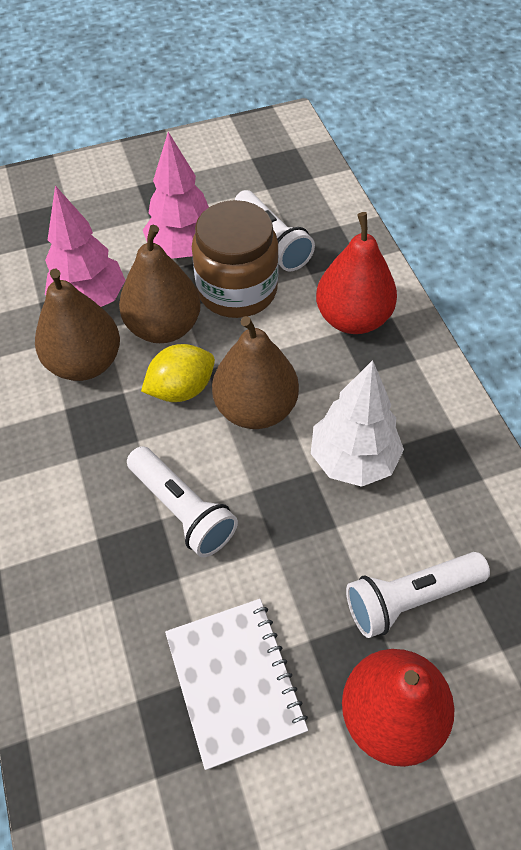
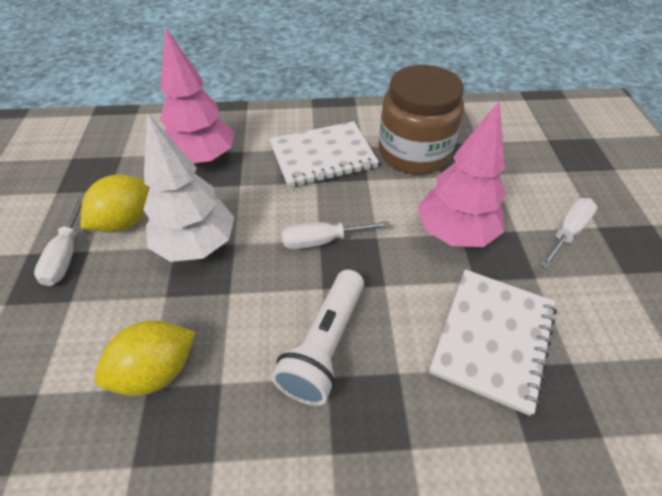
brown pear: 3 -> 0
red pear: 2 -> 0
white flashlight: 3 -> 1
white notebook: 1 -> 2
white screwdriver: 0 -> 3
yellow lemon: 1 -> 2

